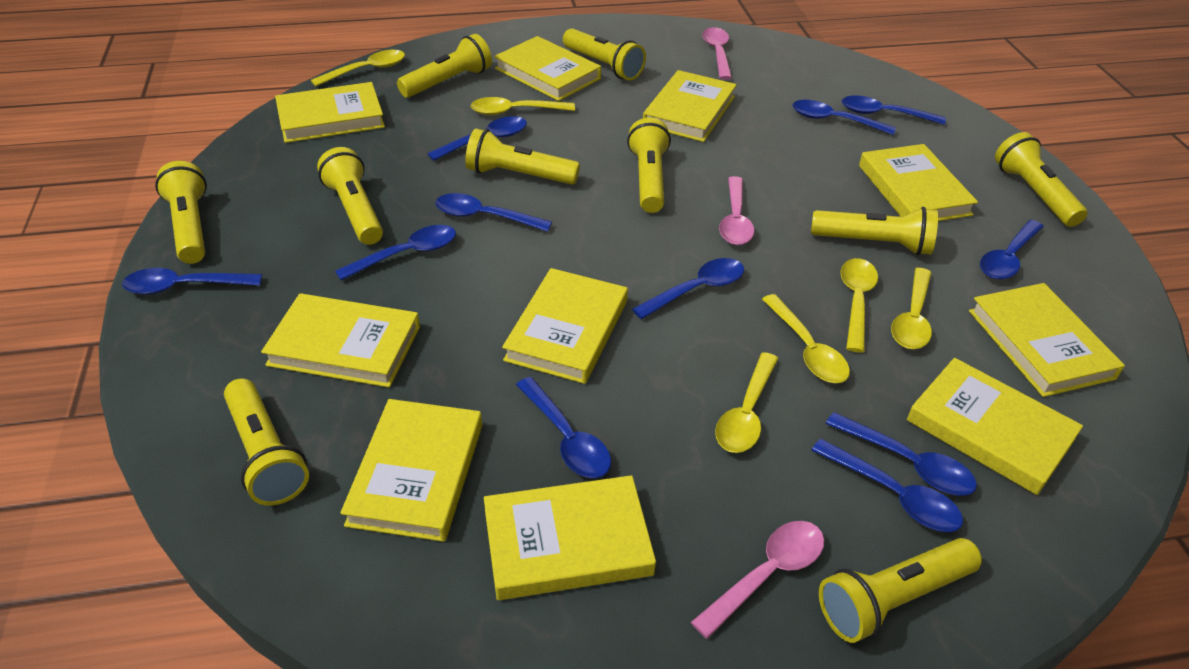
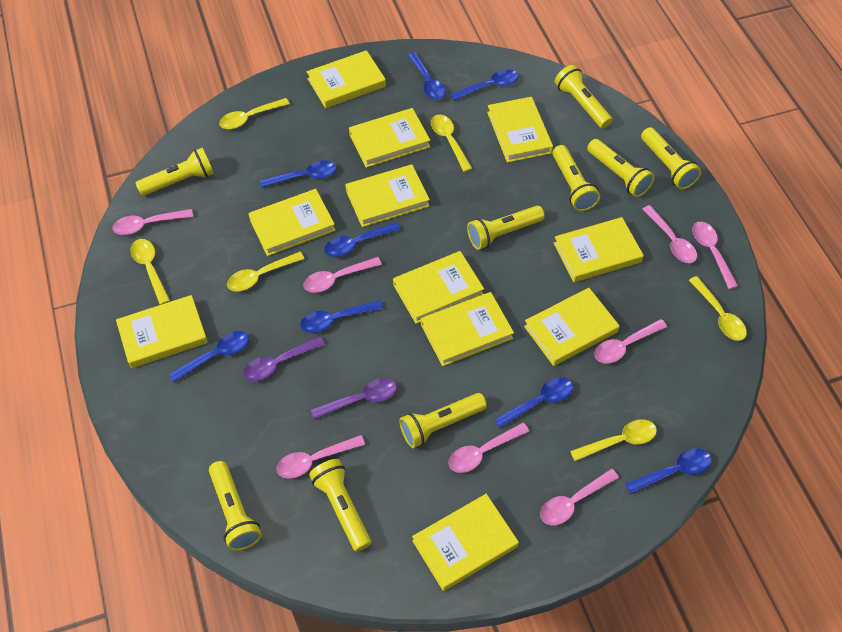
blue spoon: 11 -> 8
pink spoon: 3 -> 8
purple spoon: 0 -> 2
yellow book: 10 -> 11
yellow flashlight: 10 -> 9

